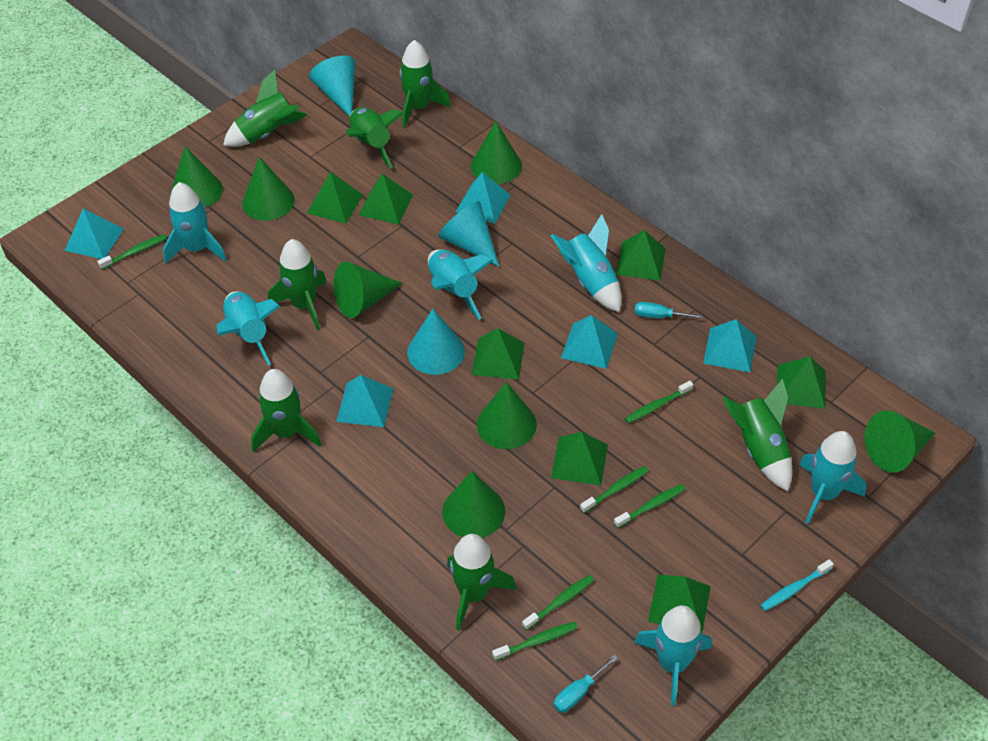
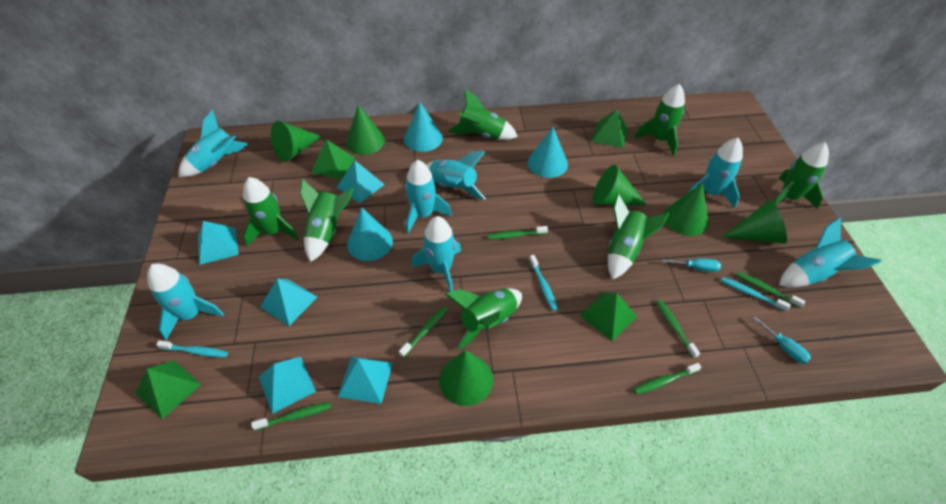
green cone: 7 -> 6
green pyramid: 7 -> 4
turquoise rocket: 6 -> 7
turquoise toothbrush: 1 -> 3

